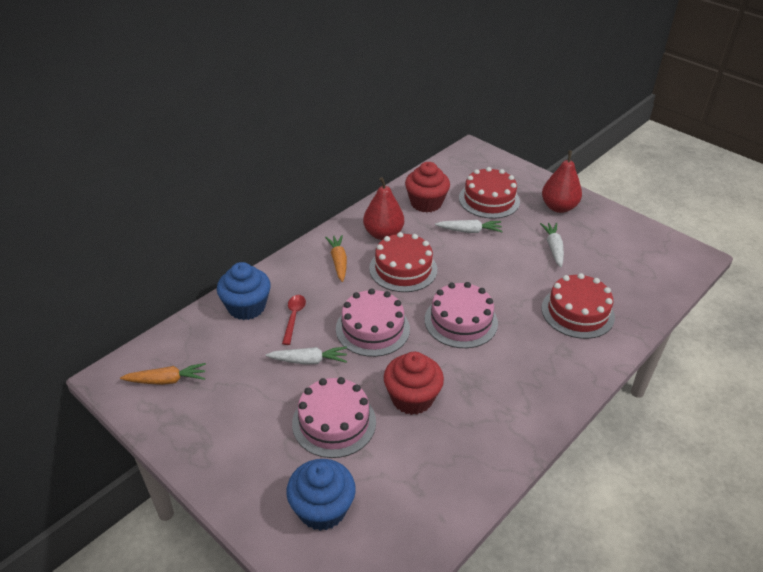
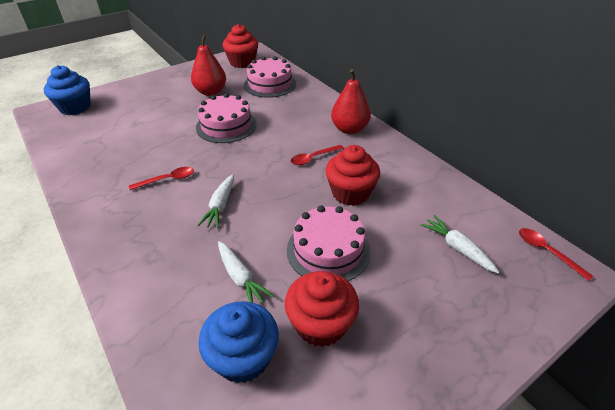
orange carrot: 2 -> 0
red cake: 3 -> 0
red cupcake: 2 -> 3
red spoon: 1 -> 3

